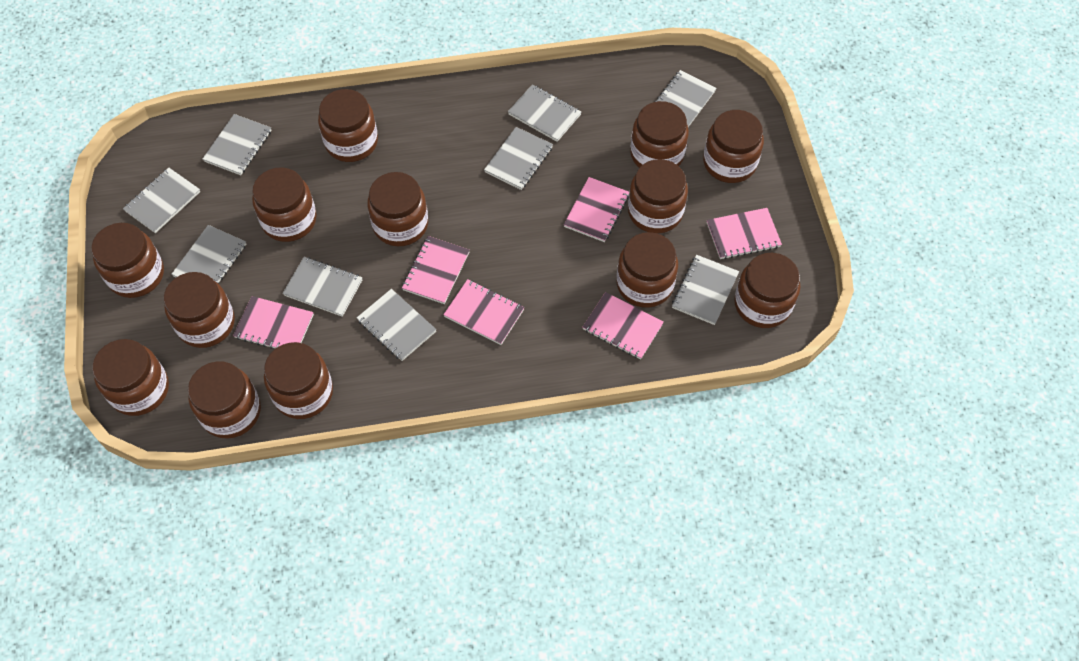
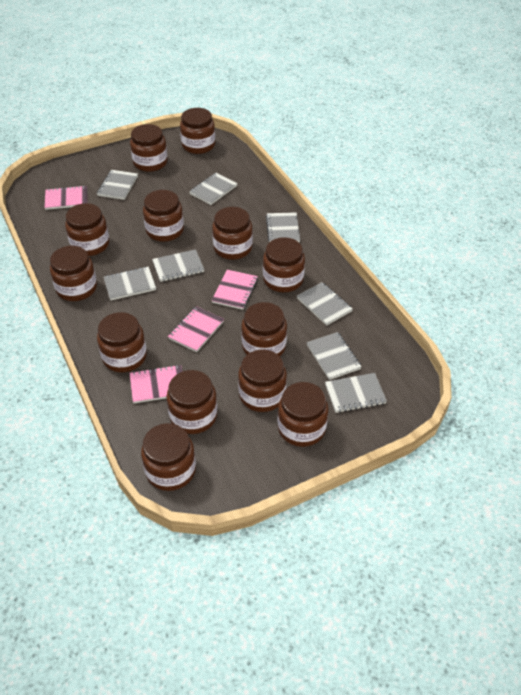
grey notebook: 9 -> 8
pink notebook: 6 -> 4

